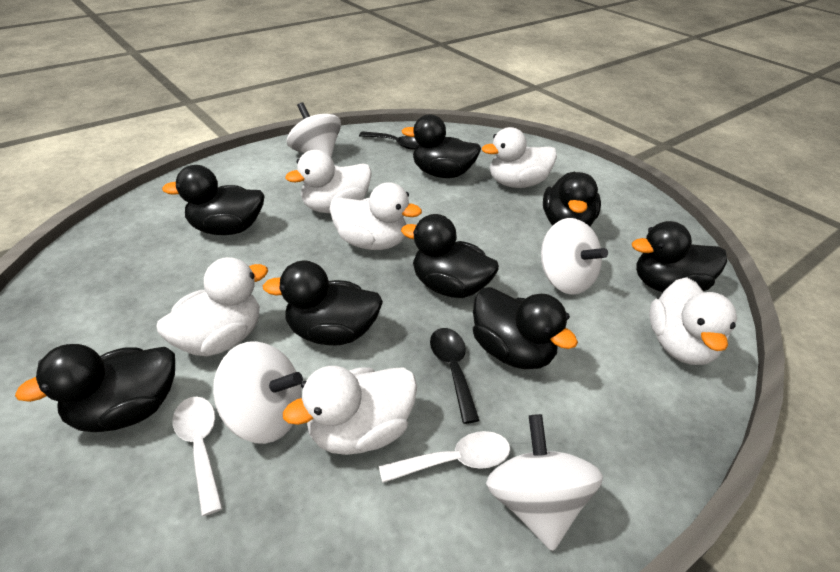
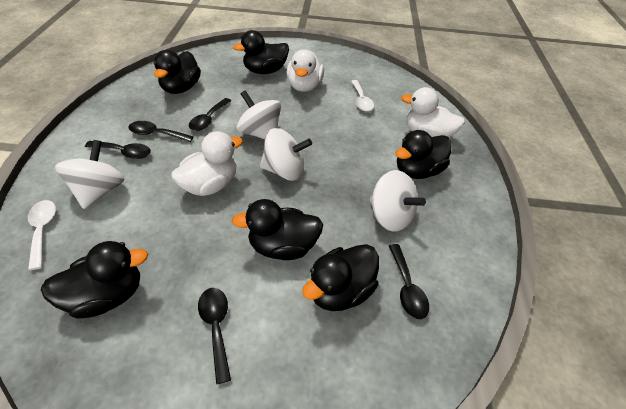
black duck: 8 -> 6
black spoon: 2 -> 5
white duck: 6 -> 3

